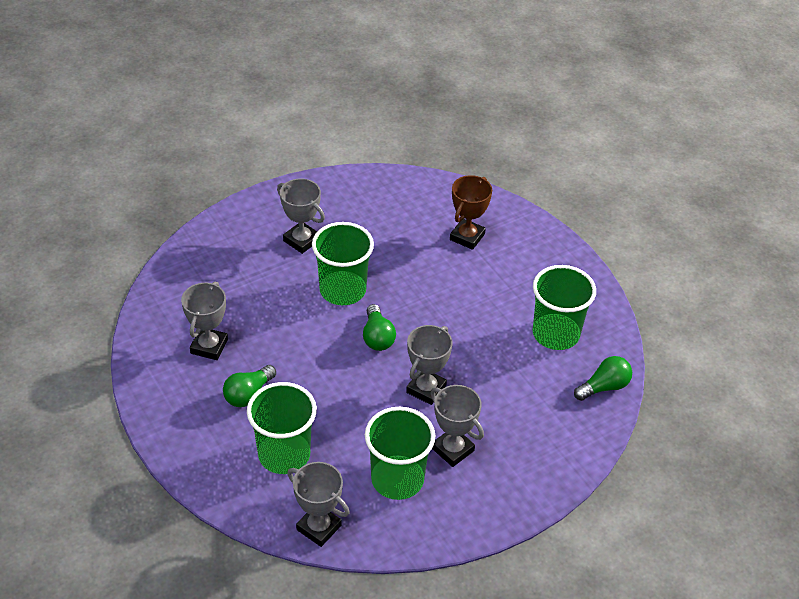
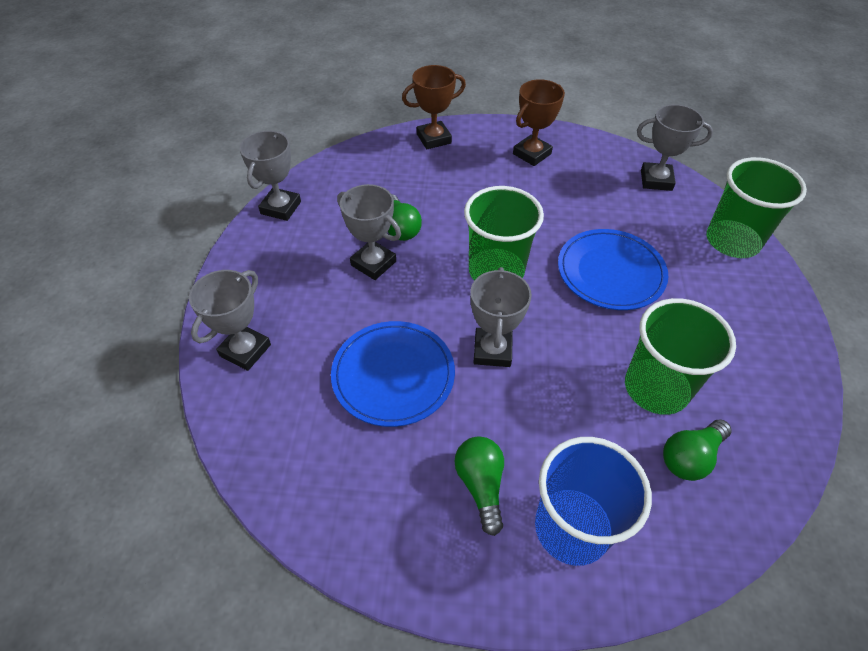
blue cup: 0 -> 1
blue plate: 0 -> 2
brown trophy: 1 -> 2
green cup: 4 -> 3

